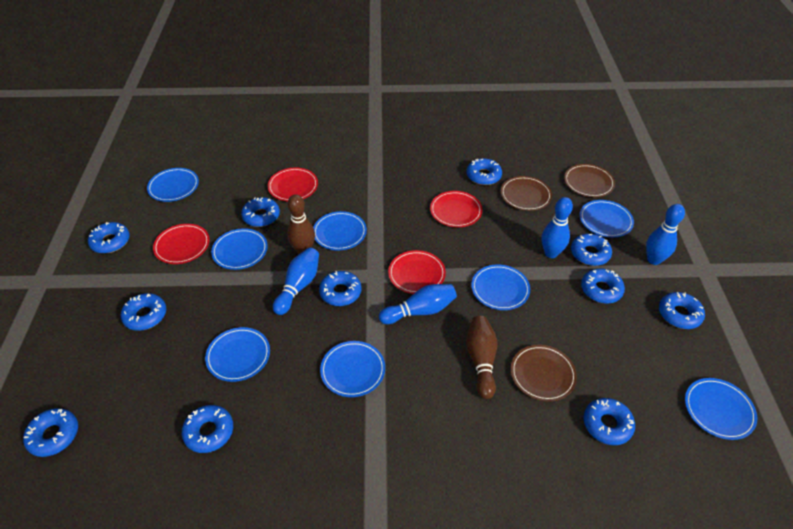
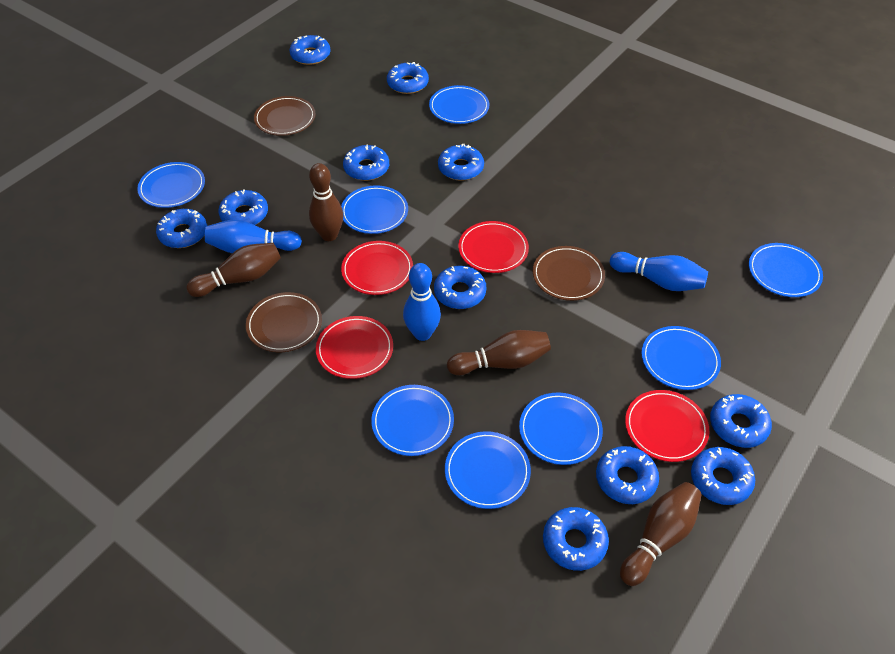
blue bowling pin: 4 -> 3
brown bowling pin: 2 -> 4

